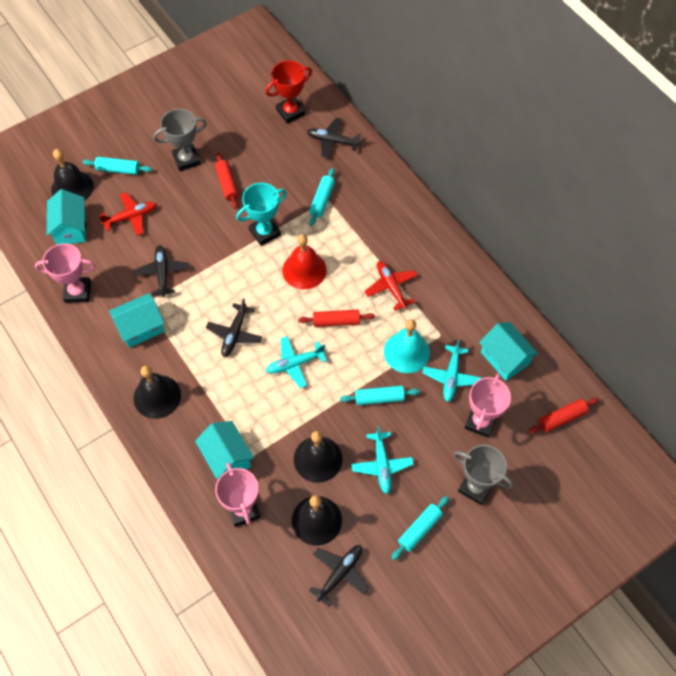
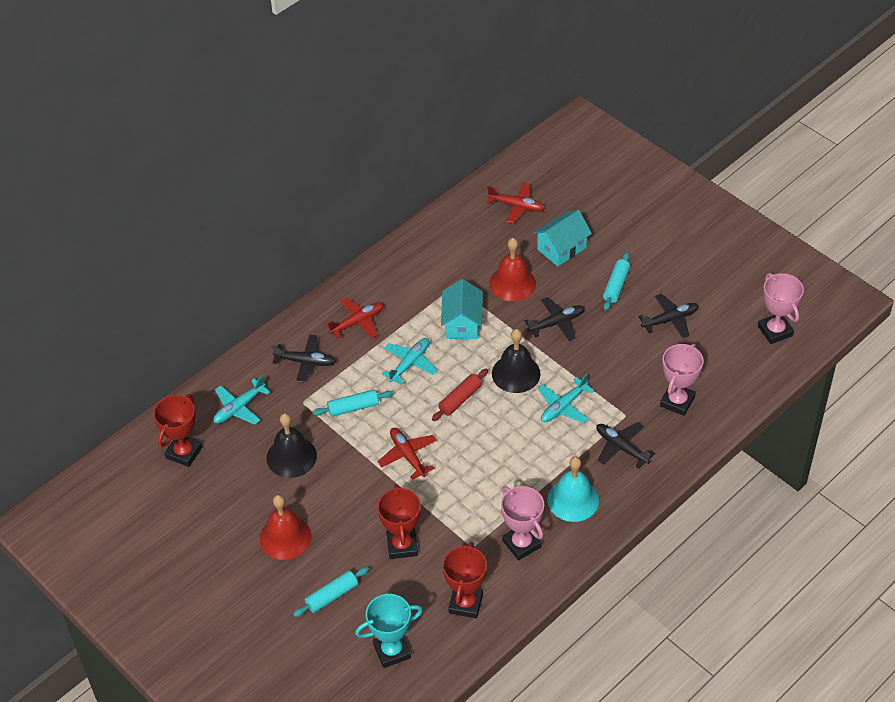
black bell: 4 -> 2
grey trophy: 2 -> 0
red bell: 1 -> 2
red plane: 2 -> 3
red rolling pin: 3 -> 1
red trophy: 1 -> 3
turquoise house: 4 -> 2
turquoise rolling pin: 4 -> 3

